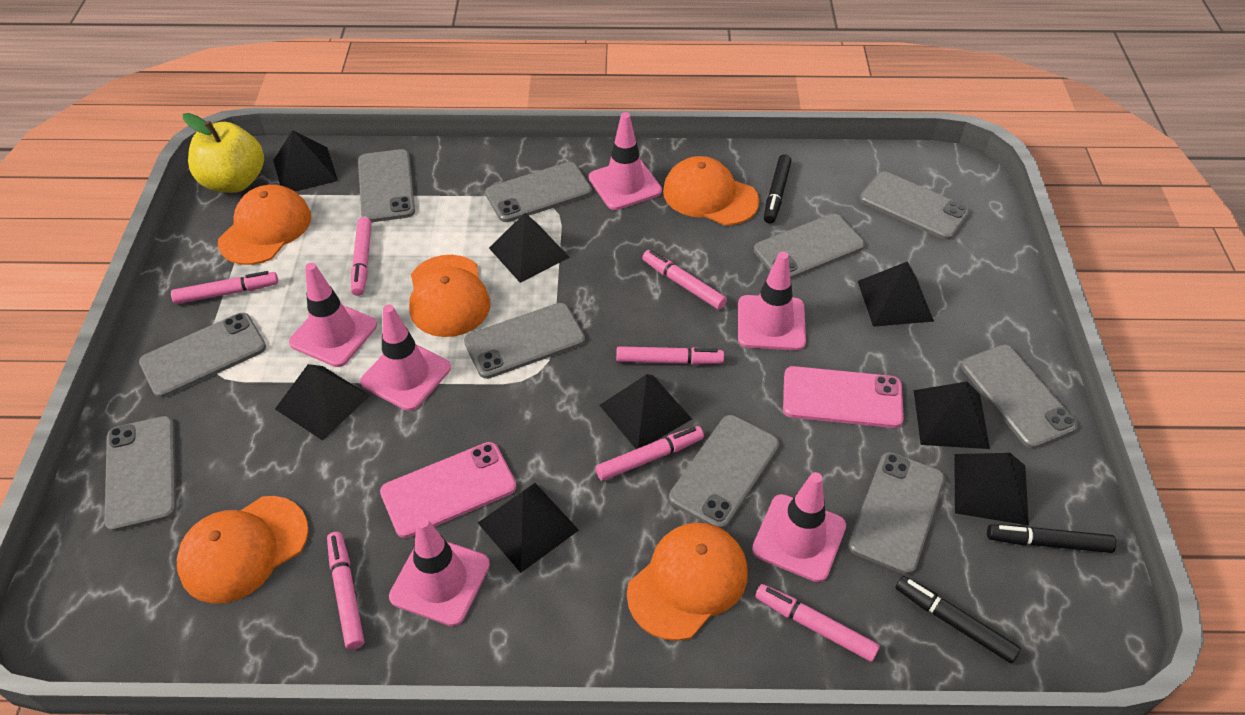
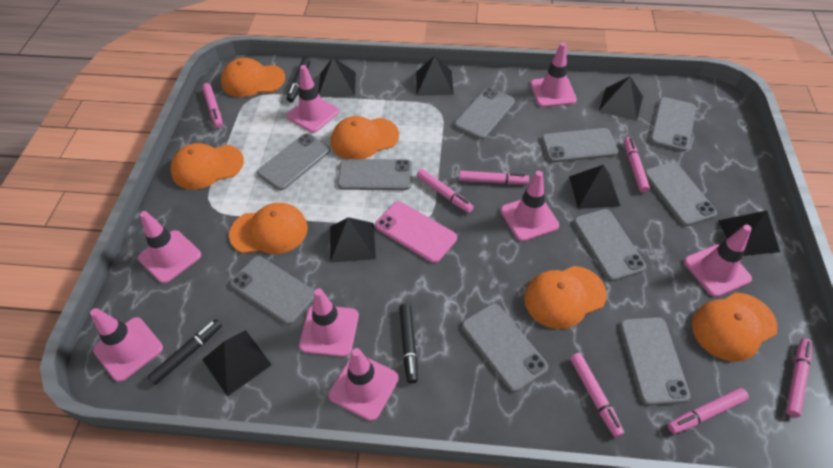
black pyramid: 8 -> 7
orange cap: 5 -> 6
pink phone: 2 -> 1
pink traffic cone: 6 -> 8
yellow apple: 1 -> 0

